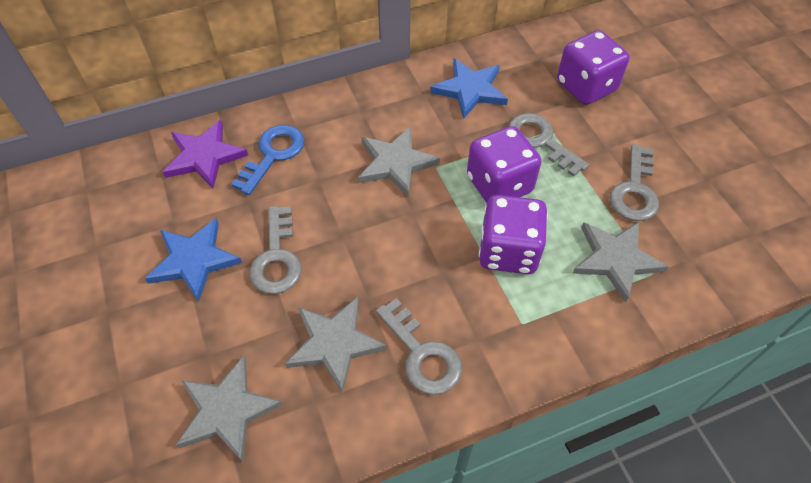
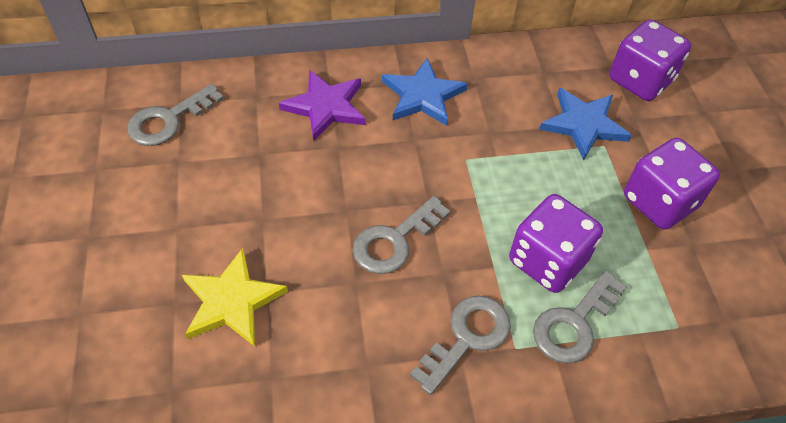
blue key: 1 -> 0
grey star: 4 -> 0
yellow star: 0 -> 1

